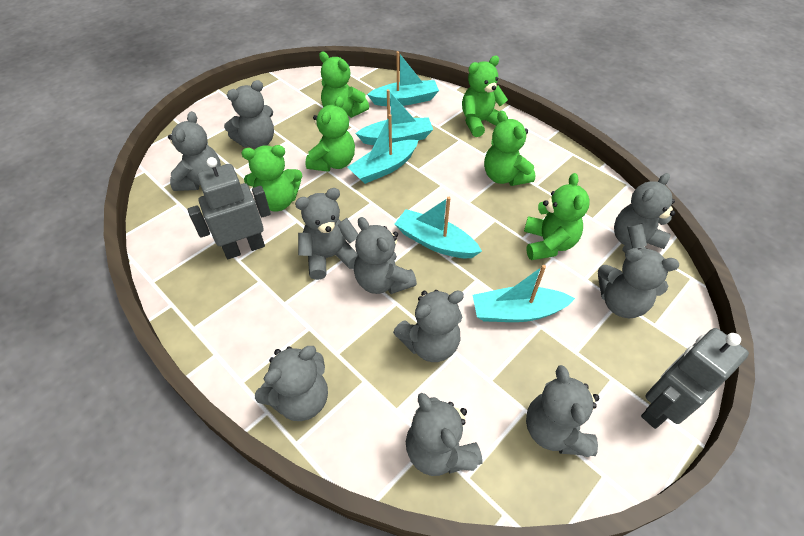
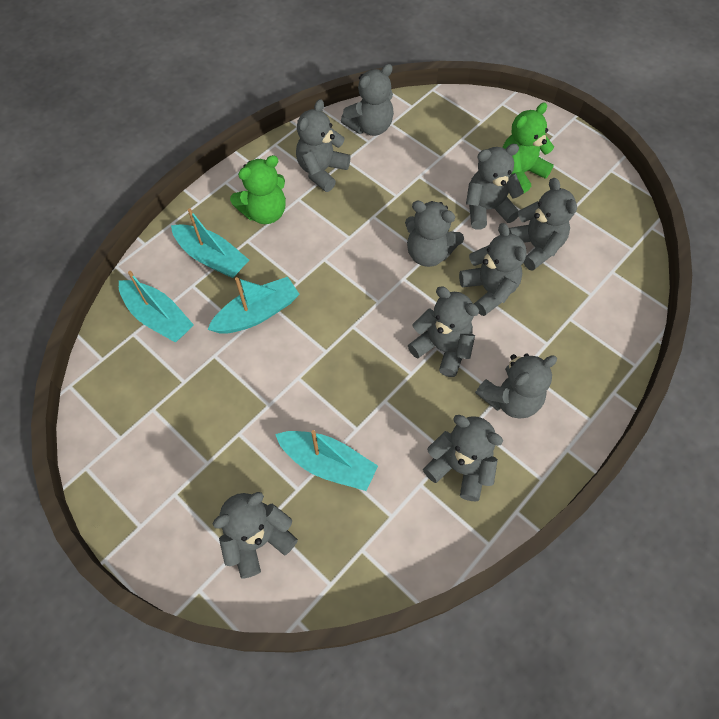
green teddy bear: 6 -> 2
grey robot: 2 -> 0
turquoise boat: 5 -> 4

